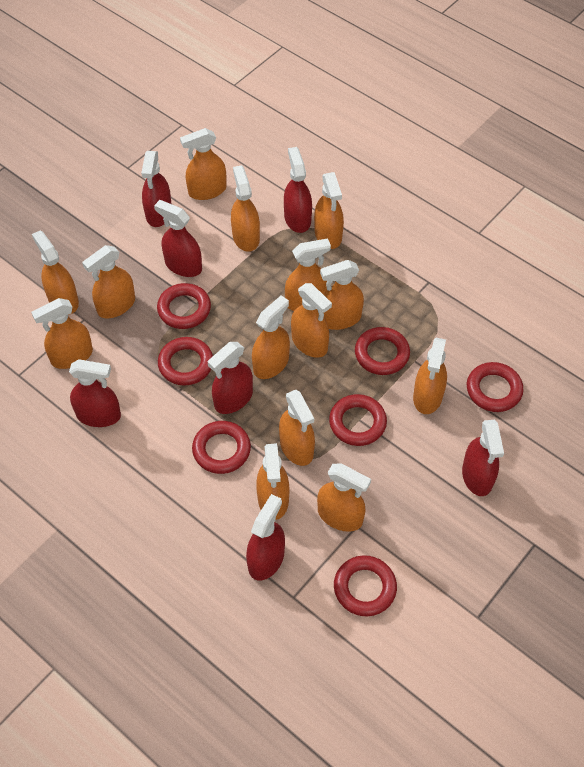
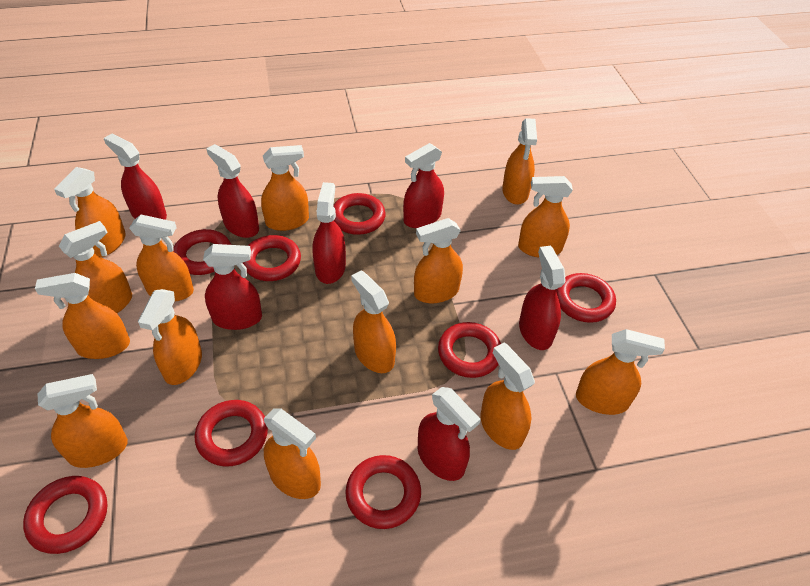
red ring: 7 -> 8

